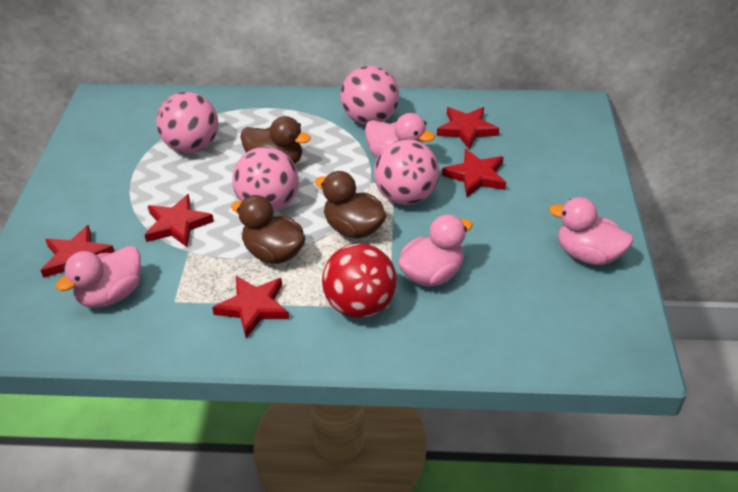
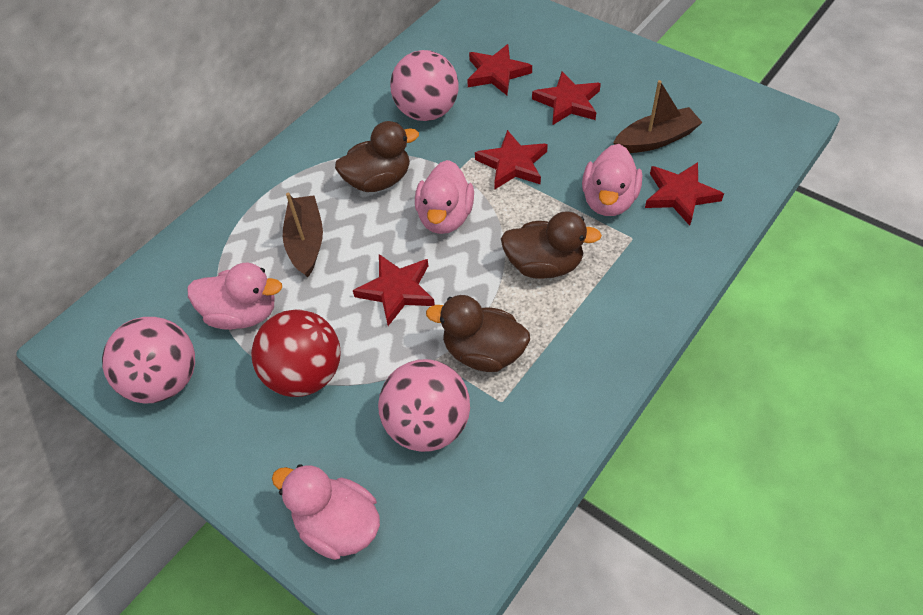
brown boat: 0 -> 2
pink ball: 4 -> 3

